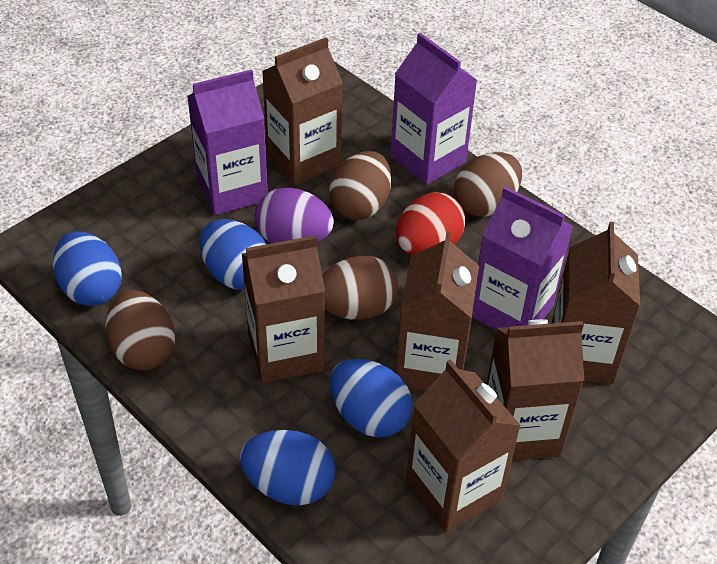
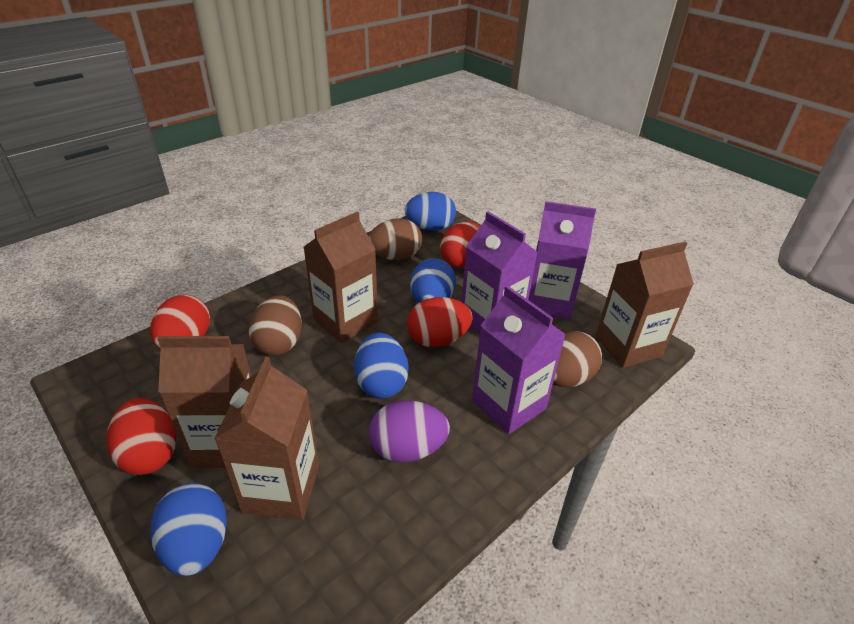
brown carton: 6 -> 4
brown egg: 4 -> 3
red egg: 1 -> 4

